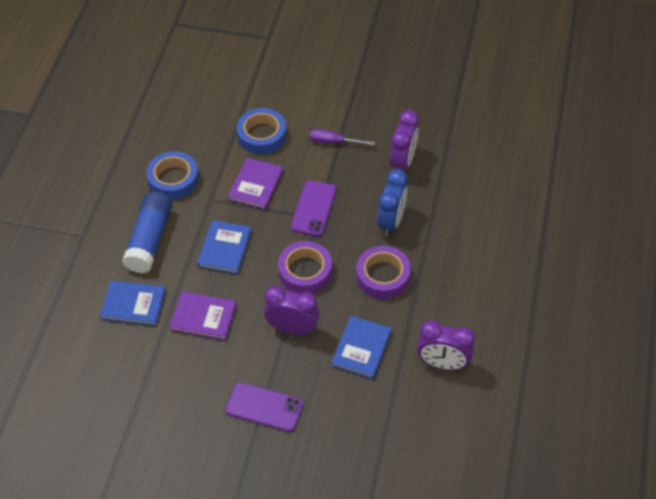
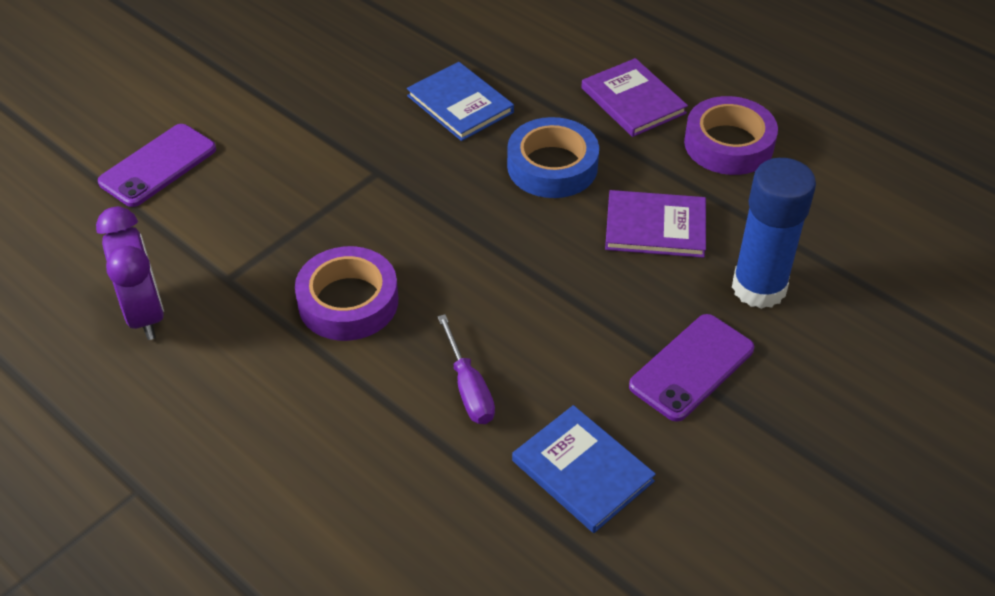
blue book: 3 -> 2
blue clock: 1 -> 0
blue tape: 2 -> 1
purple clock: 3 -> 1

